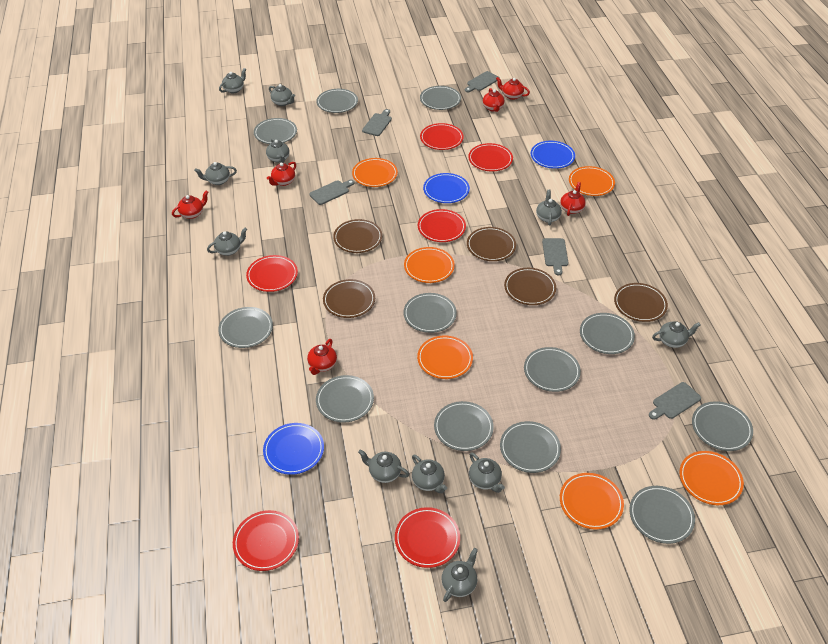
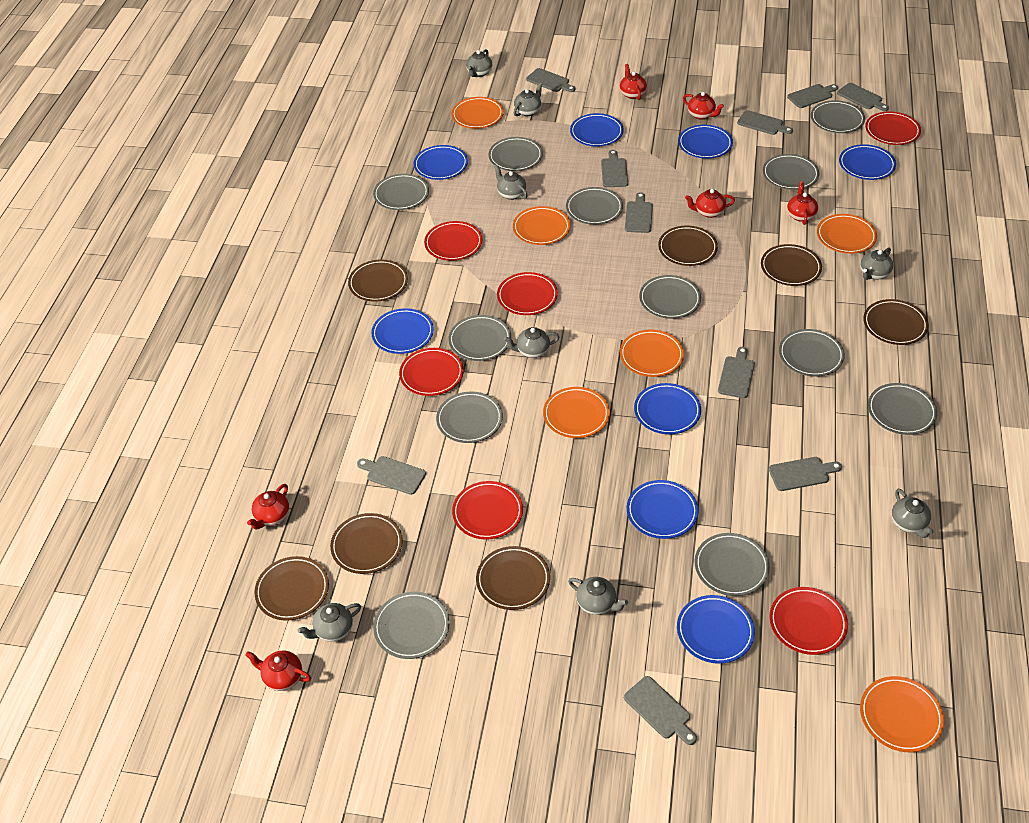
blue plate: 3 -> 8
brown plate: 5 -> 7
grey cutting board: 5 -> 10
grey teapot: 11 -> 8

